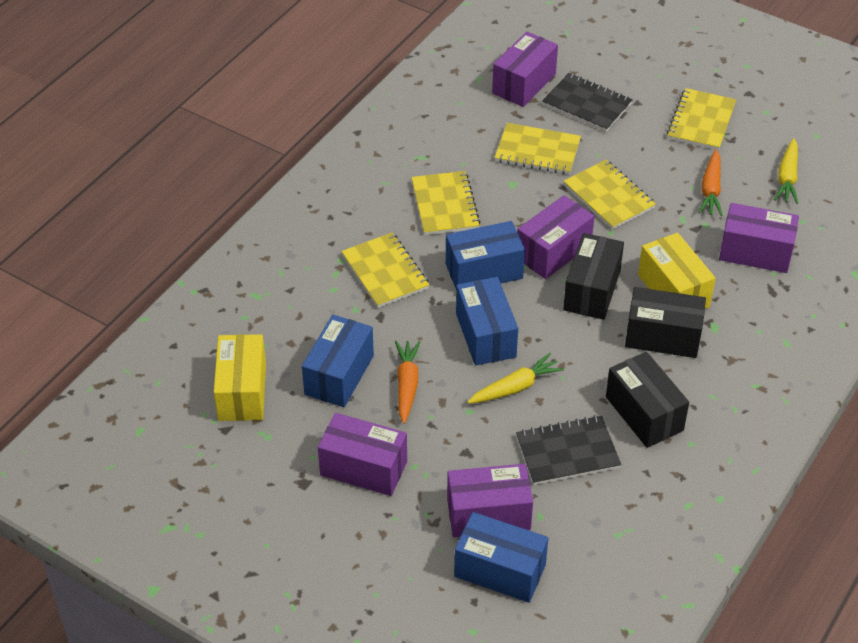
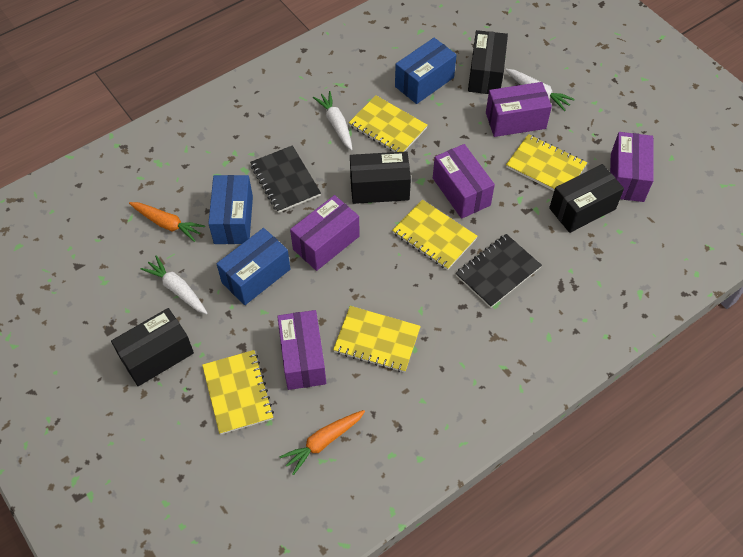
black box: 3 -> 4
blue box: 4 -> 3
white carrot: 0 -> 3
yellow box: 2 -> 0
yellow carrot: 2 -> 0

